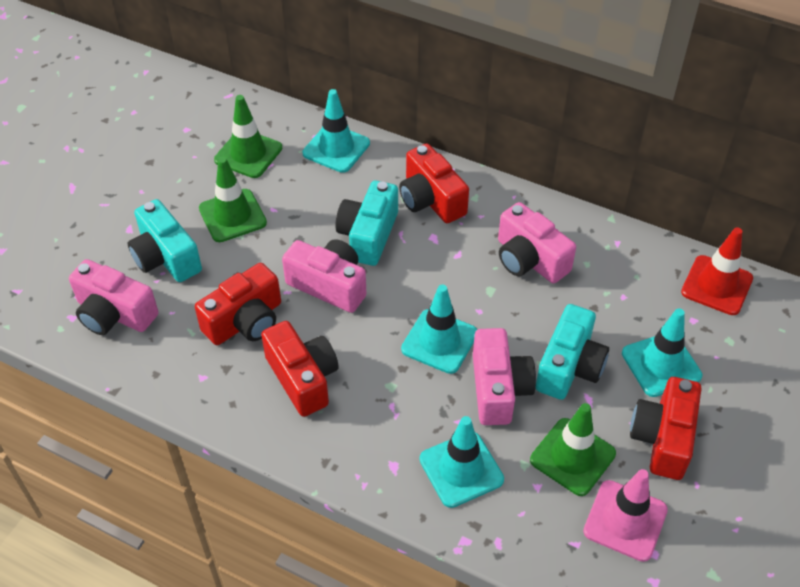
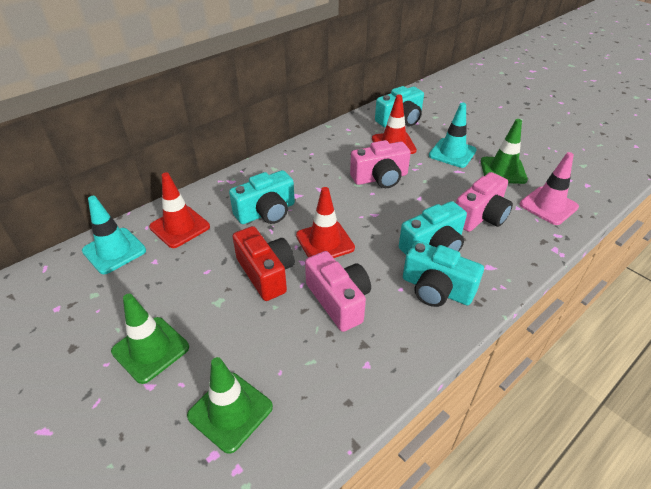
pink camera: 4 -> 3
red camera: 4 -> 1
red traffic cone: 1 -> 3
turquoise camera: 3 -> 4
turquoise traffic cone: 4 -> 2

